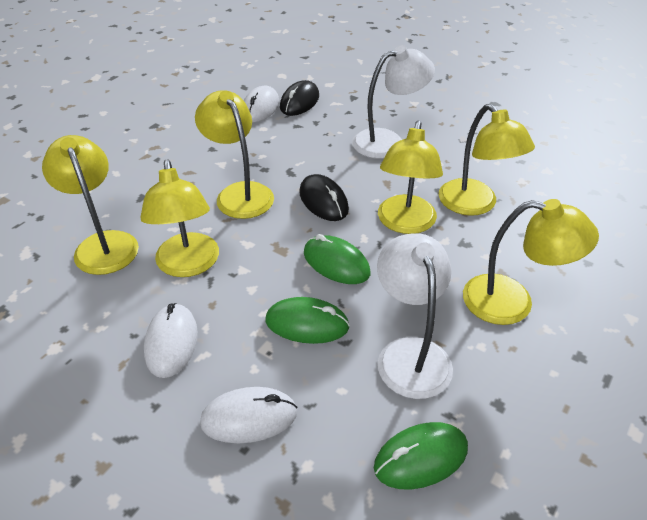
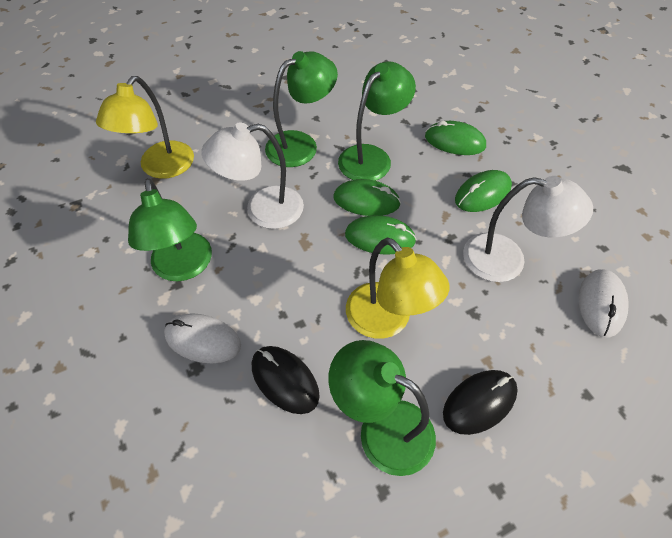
green lamp: 0 -> 4
green mouse: 3 -> 4
white mouse: 3 -> 2
yellow lamp: 6 -> 2

